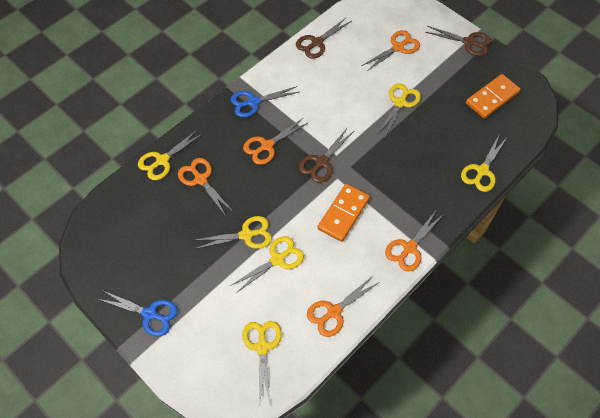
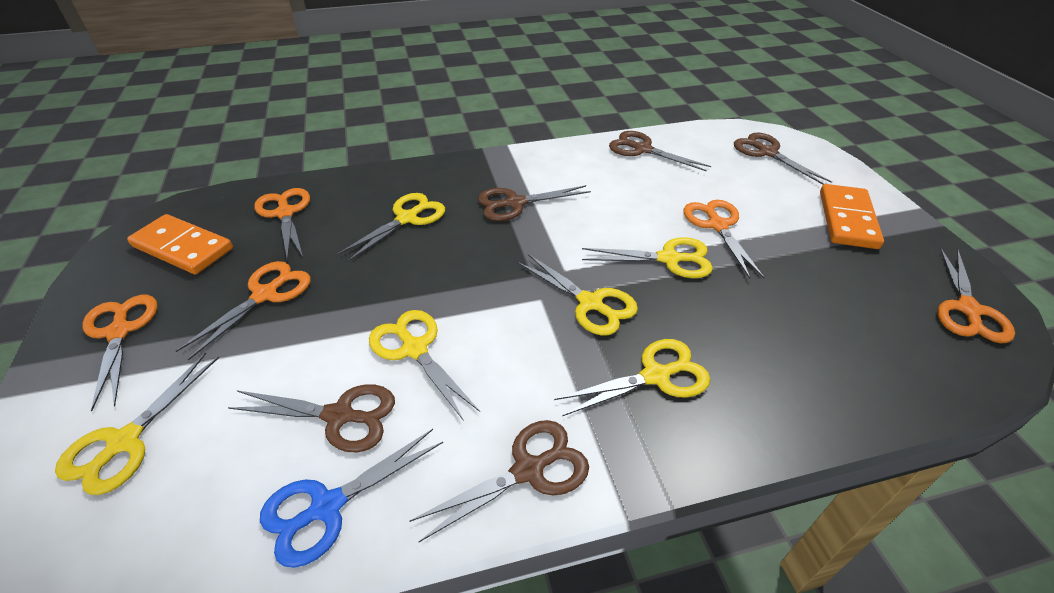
blue scissors: 2 -> 1
brown scissors: 3 -> 5

